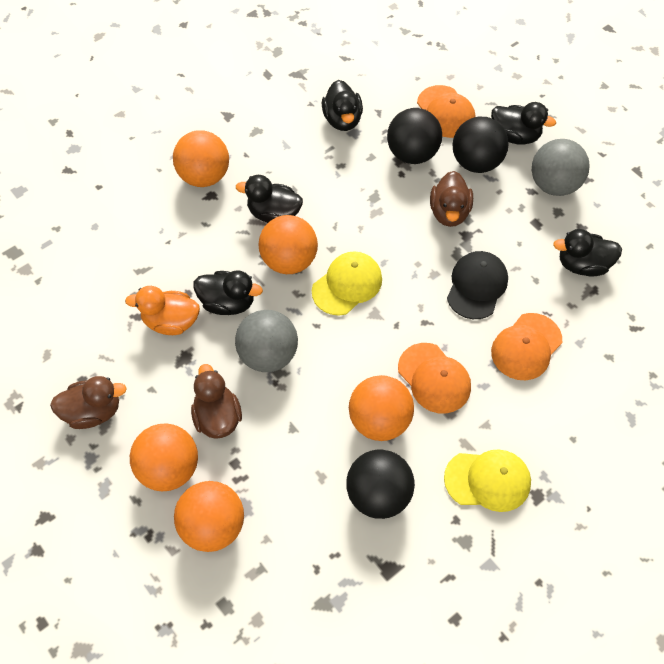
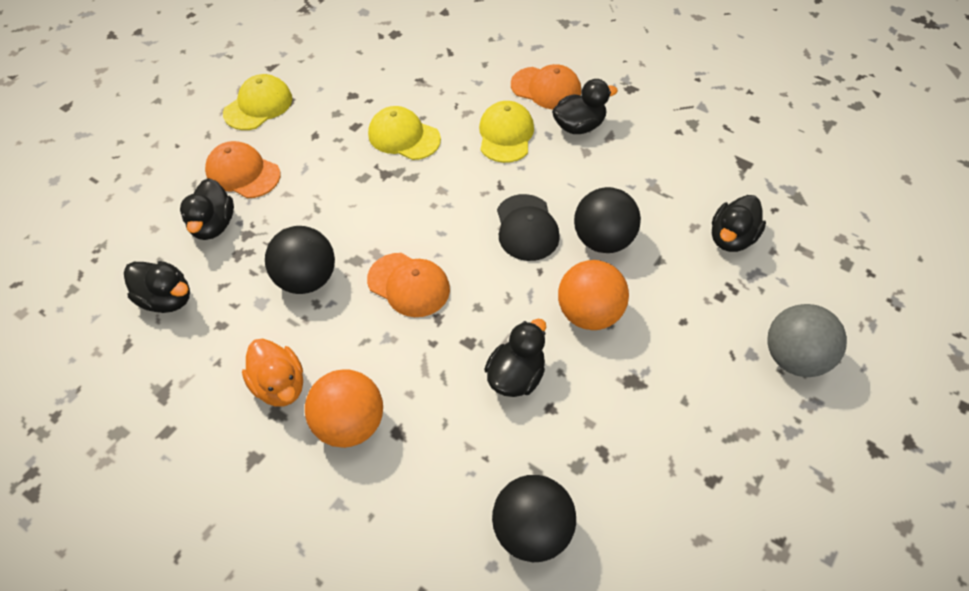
brown duck: 3 -> 0
grey ball: 2 -> 1
orange ball: 5 -> 2
yellow cap: 2 -> 3

